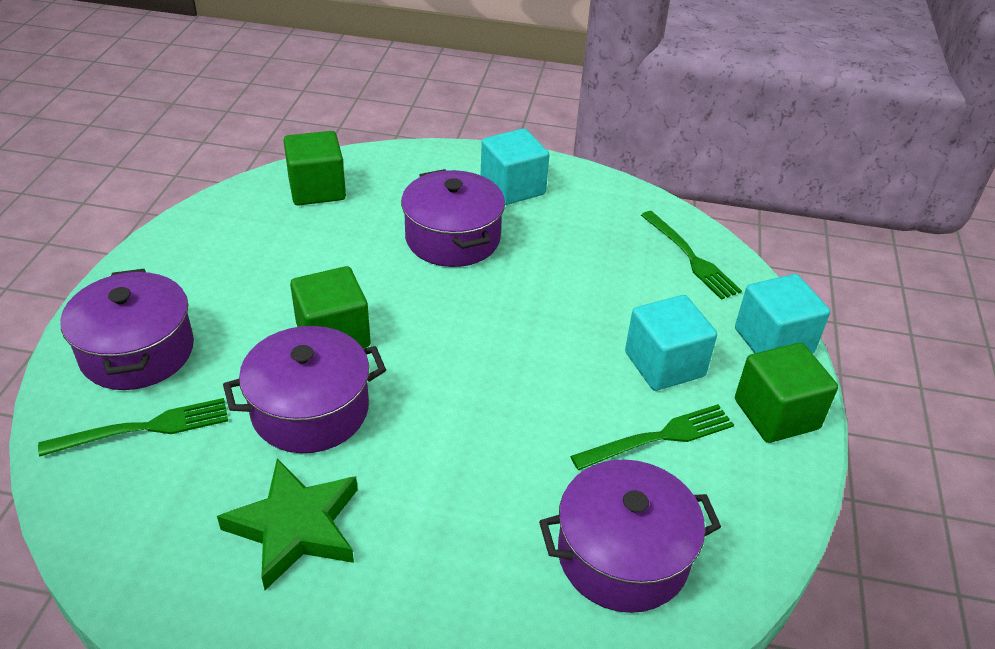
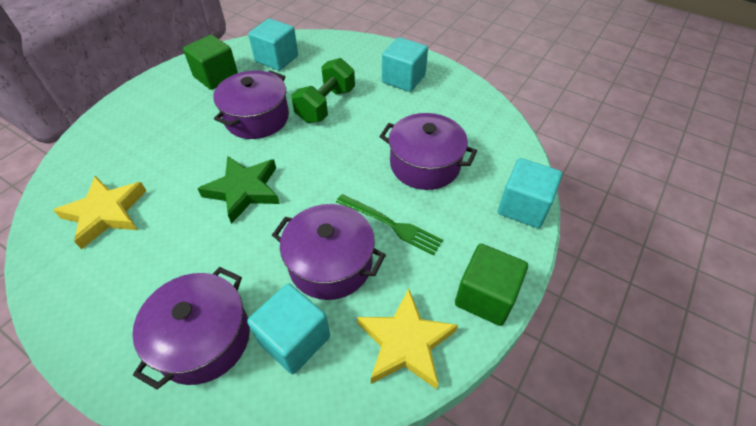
green cube: 3 -> 2
green dumbbell: 0 -> 1
green fork: 3 -> 1
turquoise cube: 3 -> 4
yellow star: 0 -> 2

